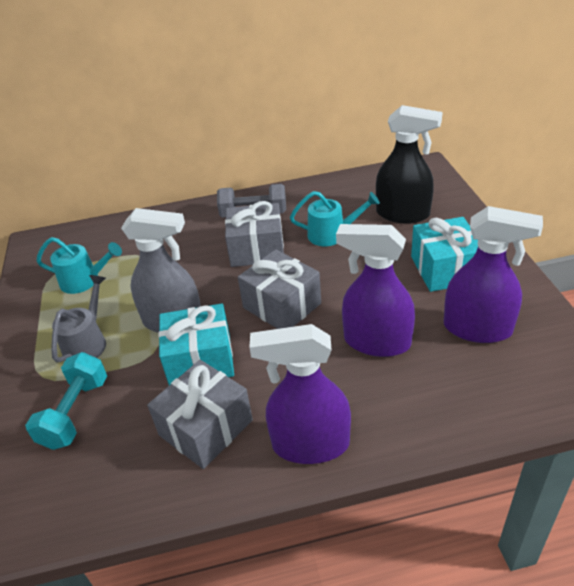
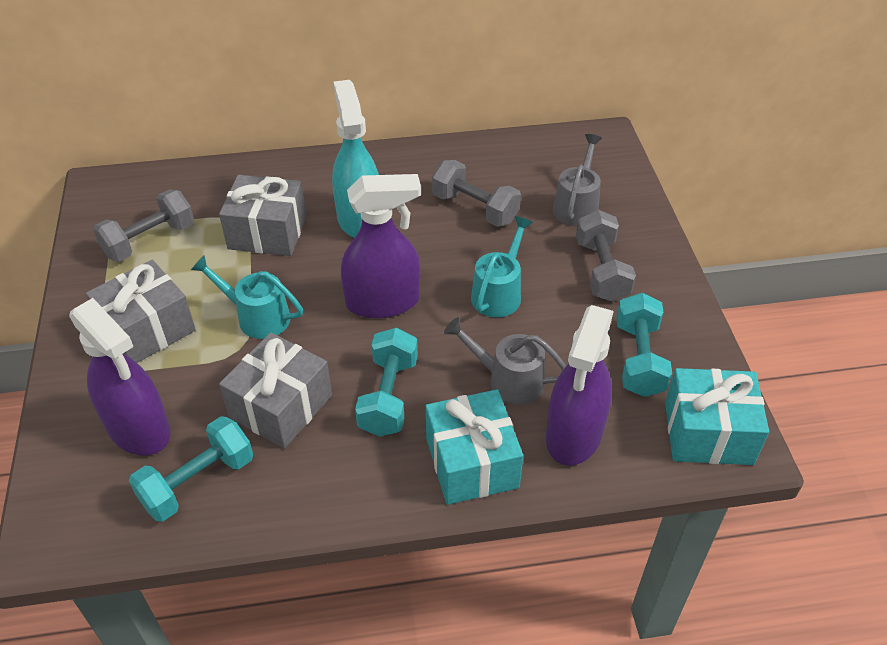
black spray bottle: 1 -> 0
grey dumbbell: 1 -> 3
grey spray bottle: 1 -> 0
grey watering can: 1 -> 2
turquoise dumbbell: 1 -> 3
turquoise spray bottle: 0 -> 1

